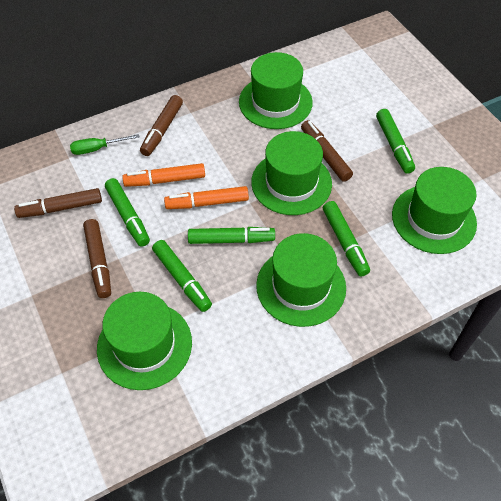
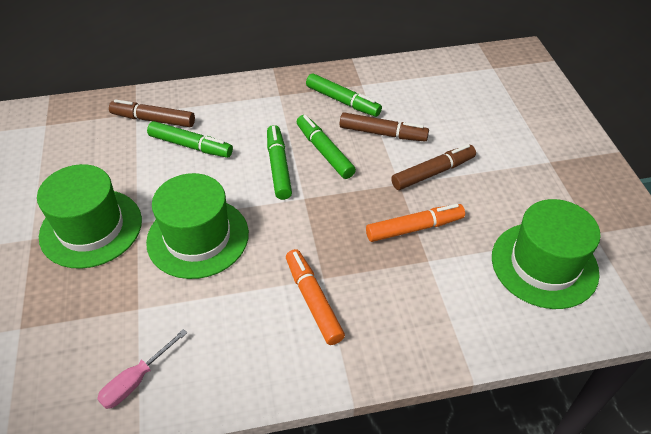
brown marker: 4 -> 3
green hat: 5 -> 3
green marker: 5 -> 4
green screwdriver: 1 -> 0
pink screwdriver: 0 -> 1

